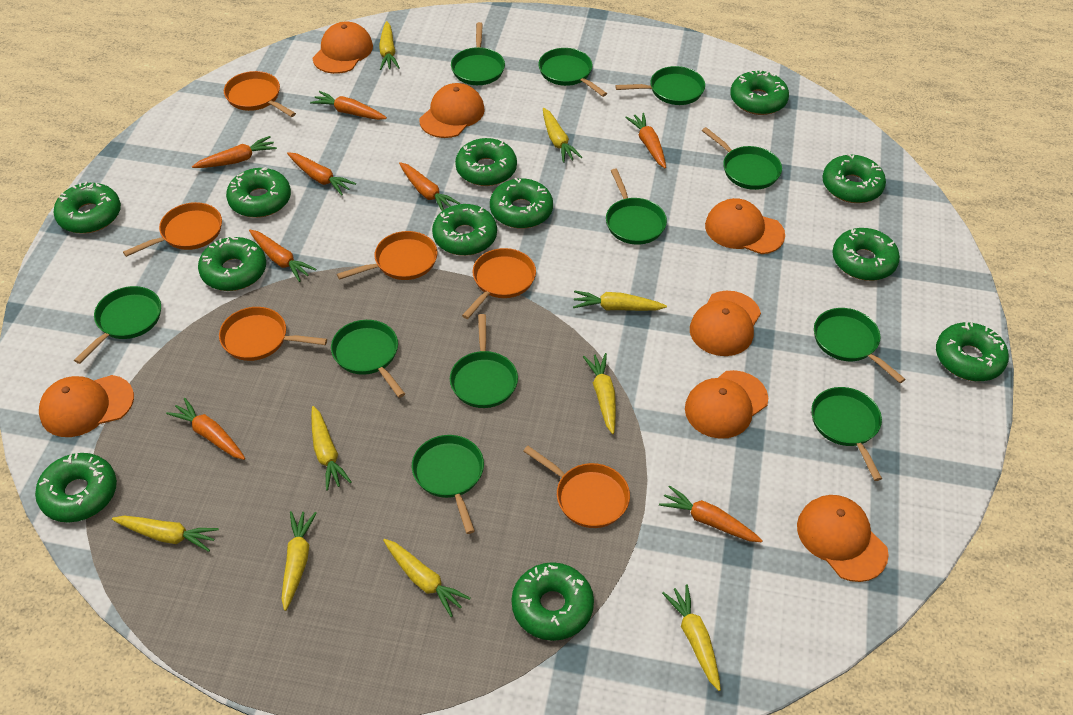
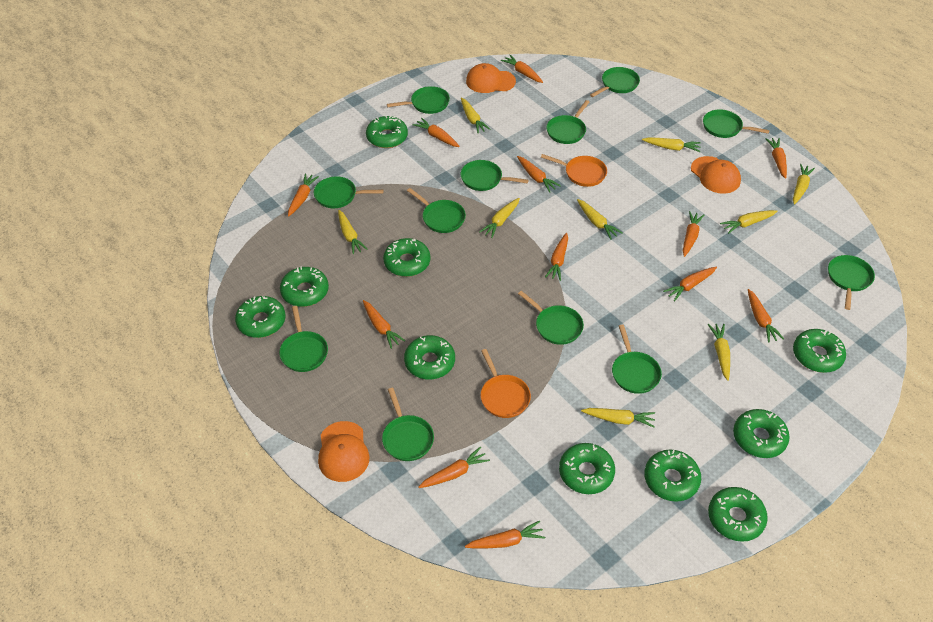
green donut: 12 -> 10
green pan: 11 -> 12
orange cap: 7 -> 3
orange carrot: 8 -> 12
orange pan: 6 -> 2

